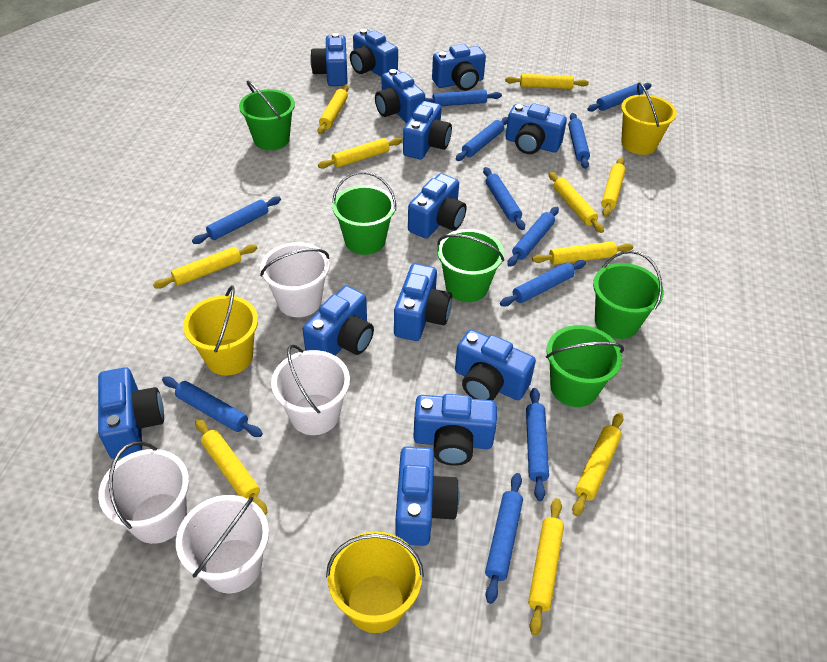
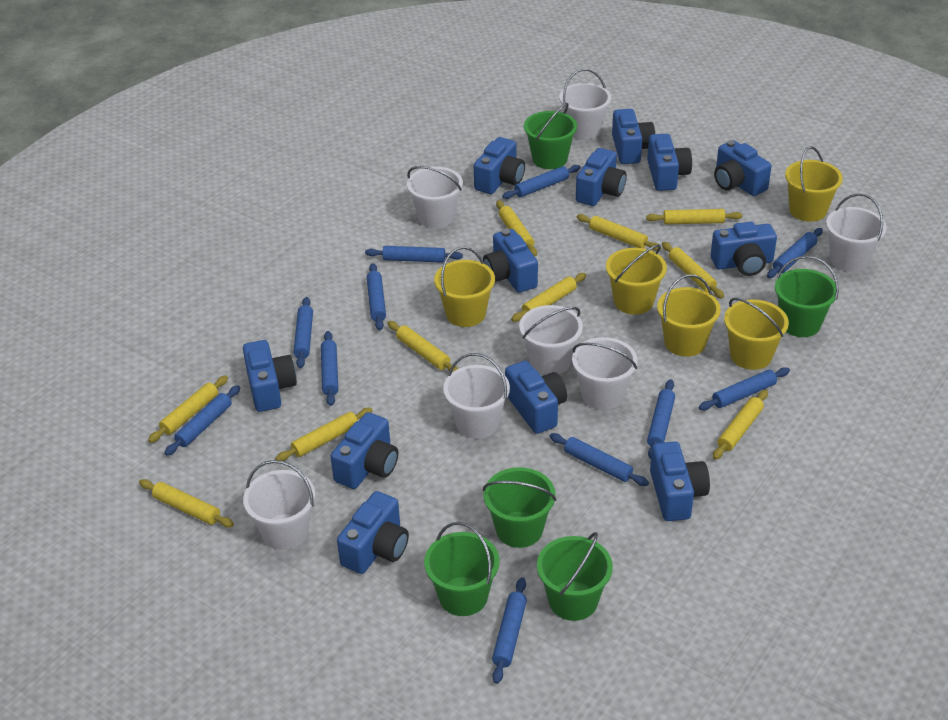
blue camera: 13 -> 12
white bucket: 4 -> 7
yellow bucket: 3 -> 5

